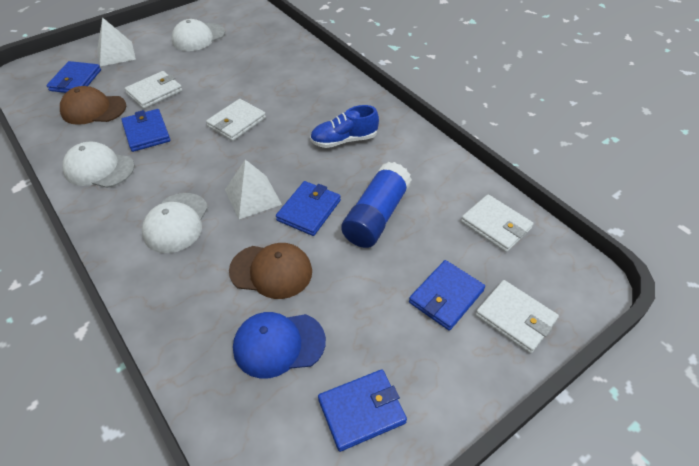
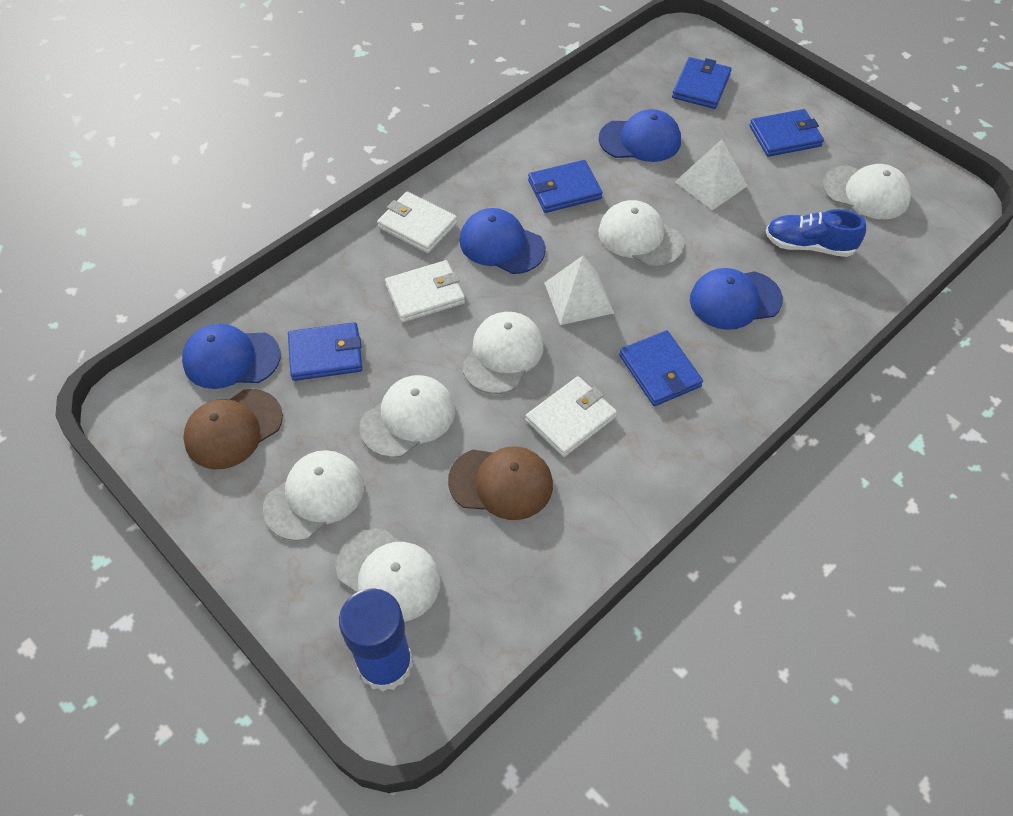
blue cap: 1 -> 4
white cap: 3 -> 6
white wallet: 4 -> 3

